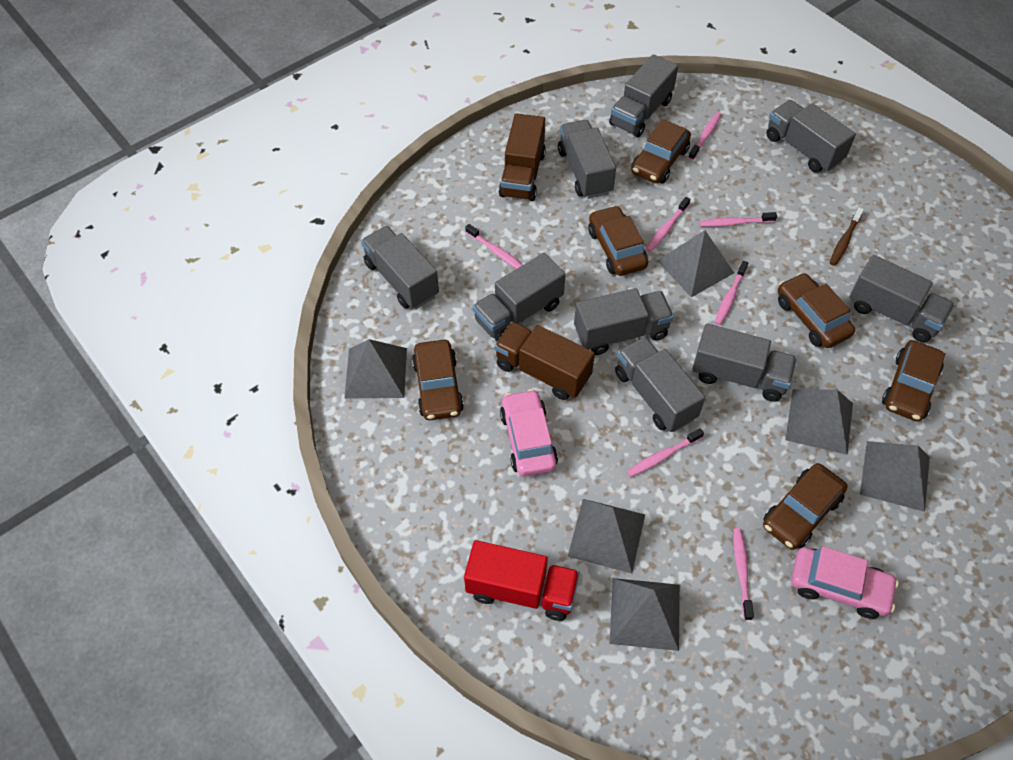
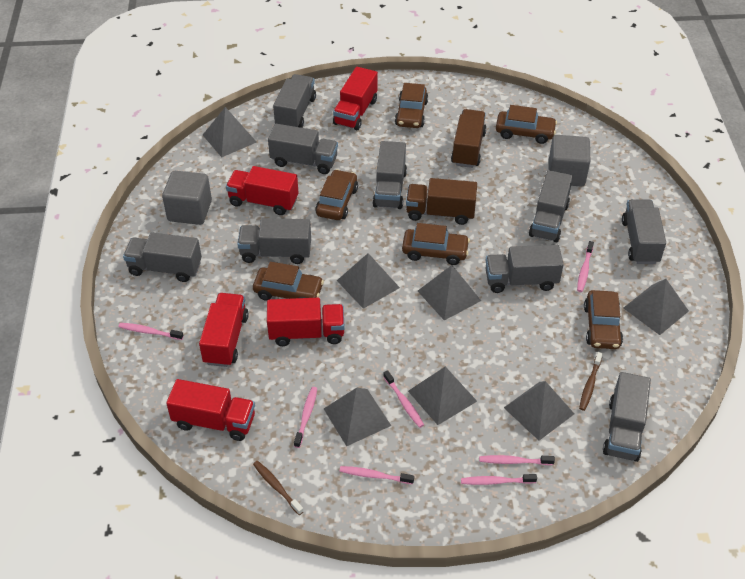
brown toothbrush: 1 -> 2
grey cube: 0 -> 2
grey pyramid: 6 -> 7
pink car: 2 -> 0
red truck: 1 -> 5

